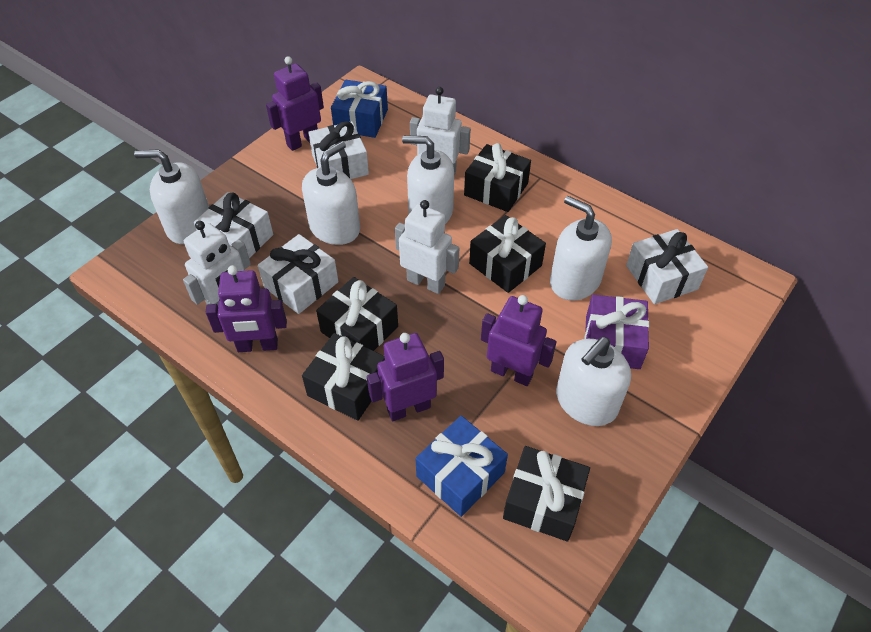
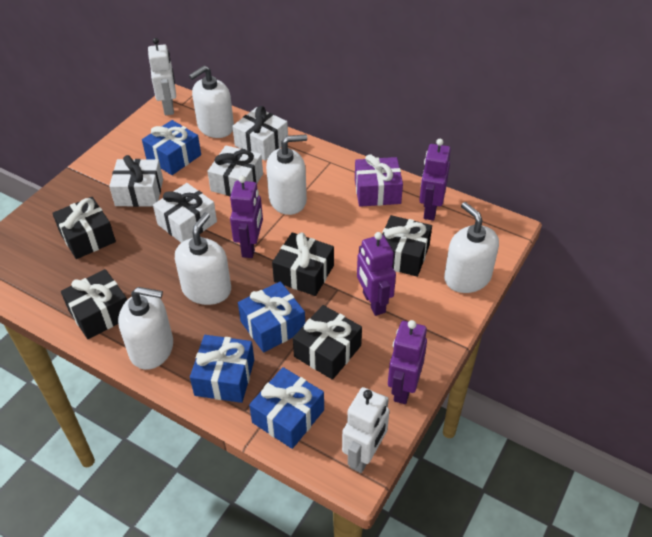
blue gift: 2 -> 4
white robot: 3 -> 2

